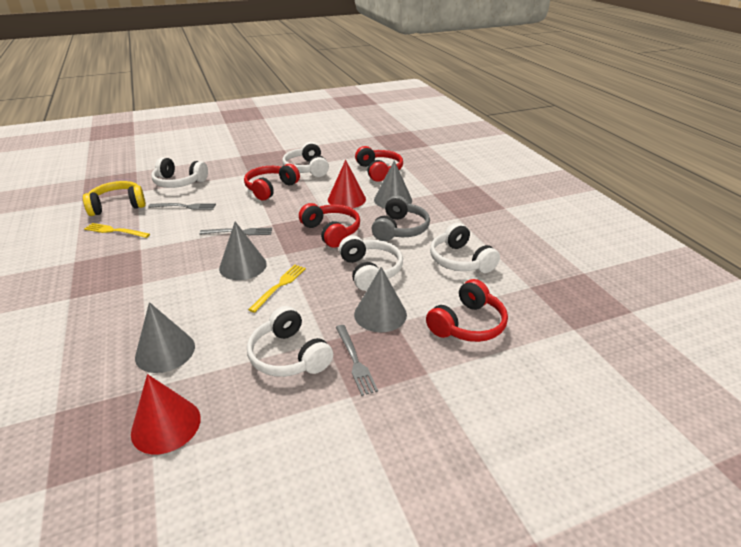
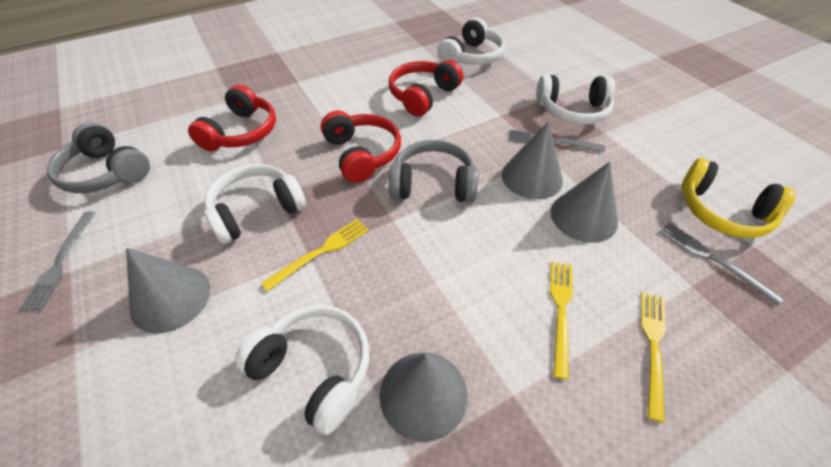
grey headphones: 1 -> 2
red cone: 2 -> 0
red headphones: 4 -> 3
white headphones: 5 -> 4
yellow fork: 2 -> 3

